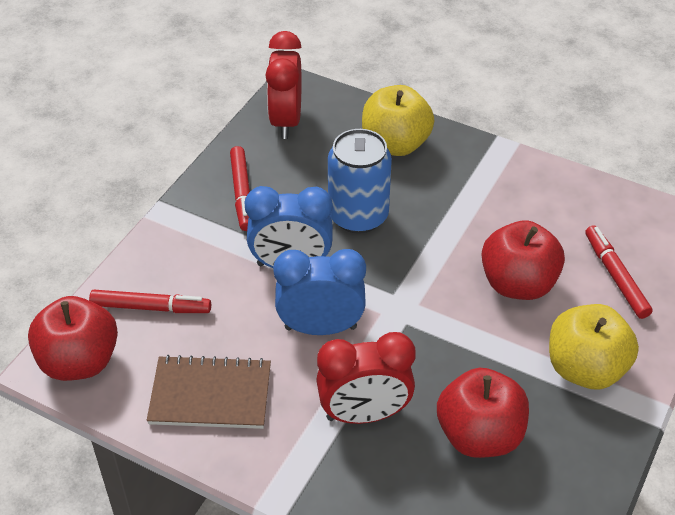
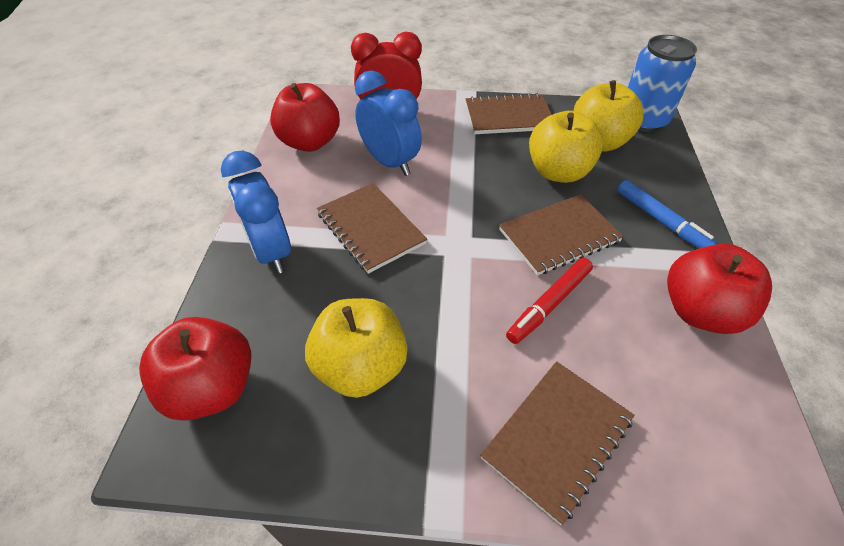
blue marker: 0 -> 1
brown notebook: 1 -> 4
red clock: 2 -> 1
red marker: 3 -> 1
yellow apple: 2 -> 3

